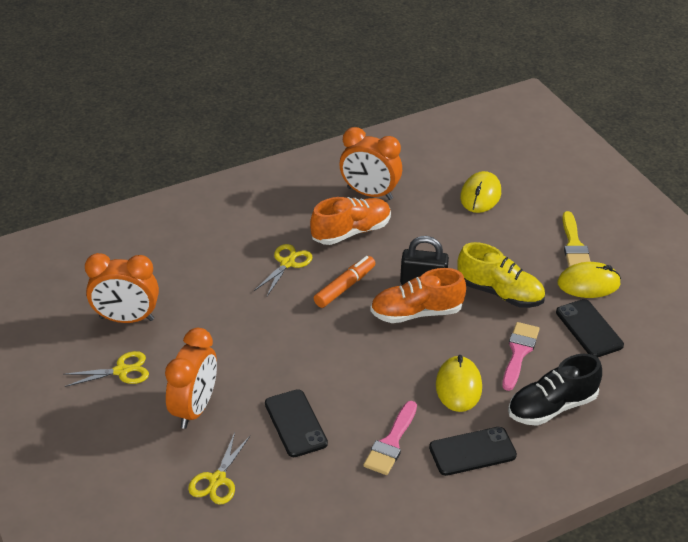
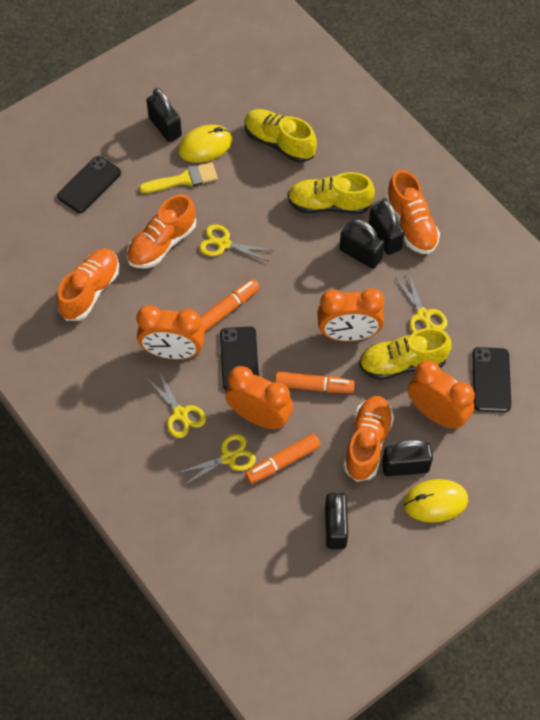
black padlock: 1 -> 5
black shoe: 1 -> 0
orange clock: 3 -> 4
orange marker: 1 -> 3
orange shoe: 2 -> 4
pink brush: 2 -> 0
yellow mouse: 3 -> 2
yellow scissors: 3 -> 4
yellow shoe: 1 -> 3

